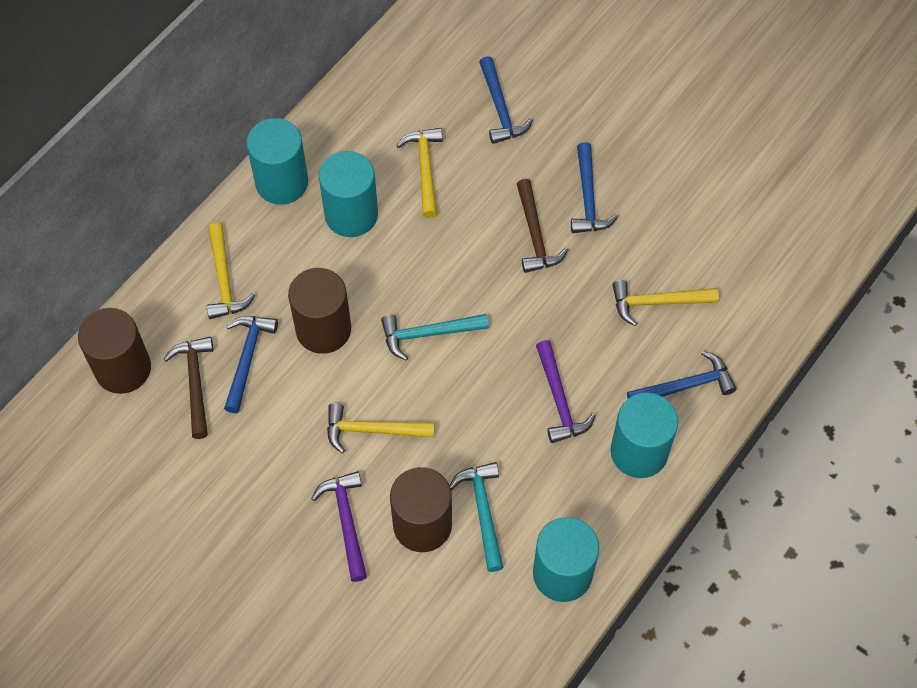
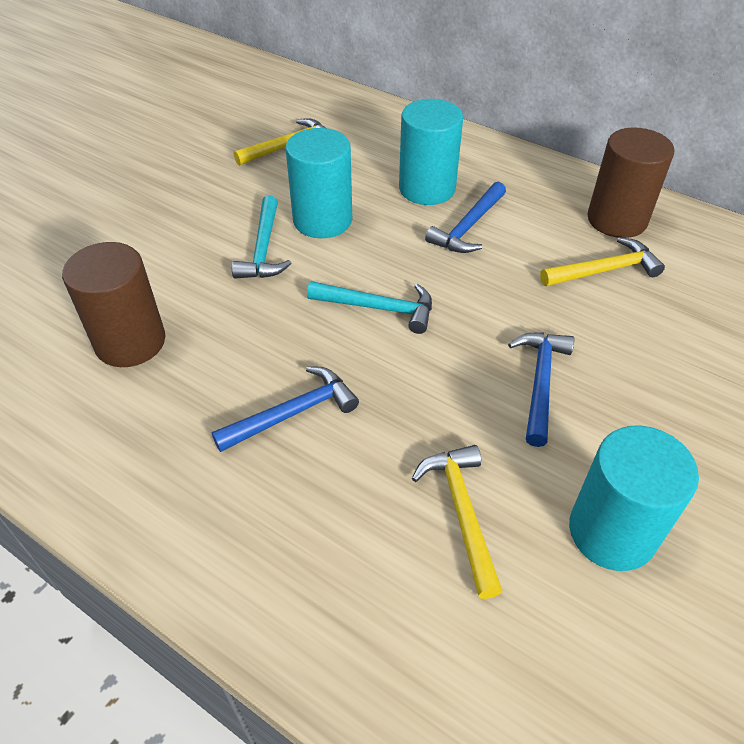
blue hammer: 4 -> 3
brown cylinder: 3 -> 2
brown hammer: 2 -> 0
purple hammer: 2 -> 0
turquoise cylinder: 4 -> 3
yellow hammer: 4 -> 3

